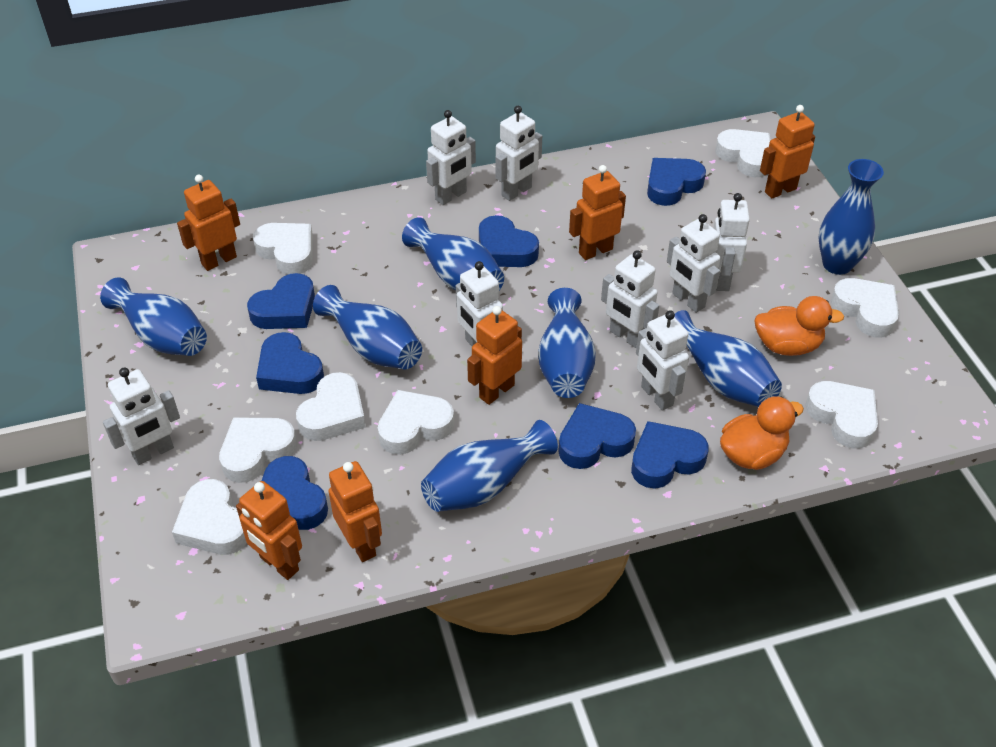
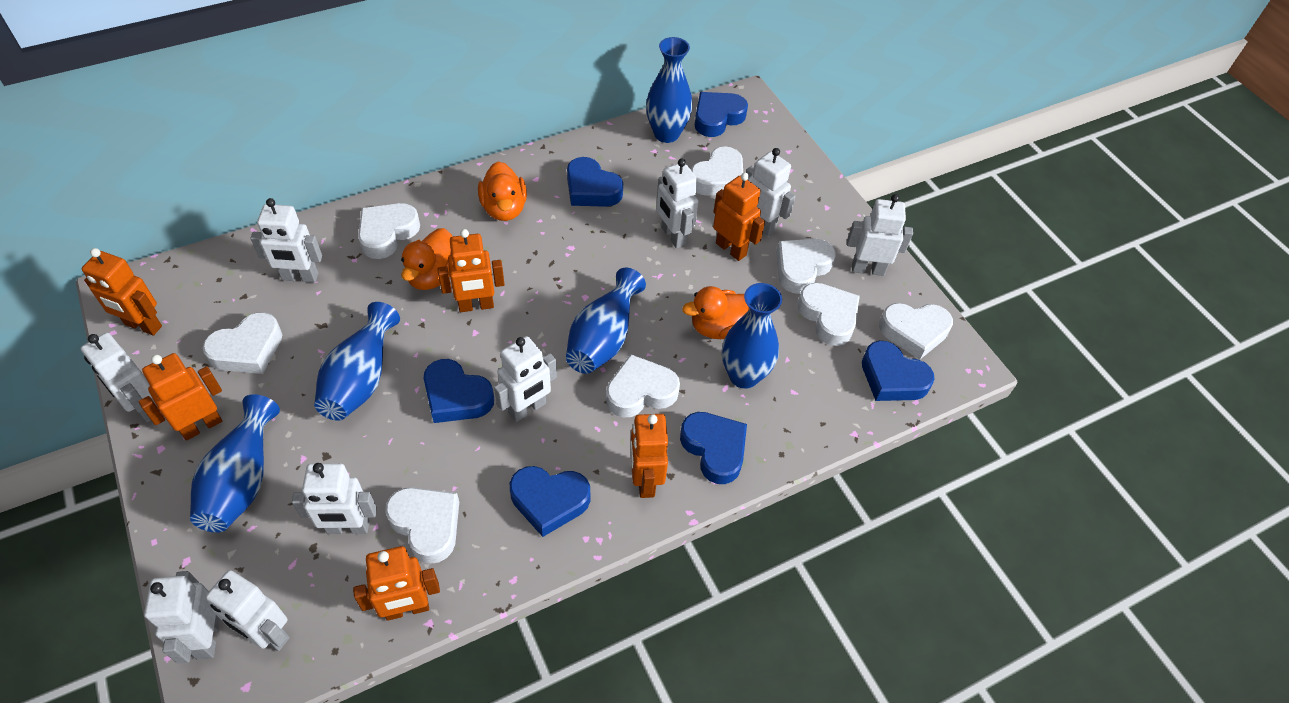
blue heart: 7 -> 6
blue vase: 7 -> 5
orange duck: 2 -> 3
white robot: 8 -> 9

